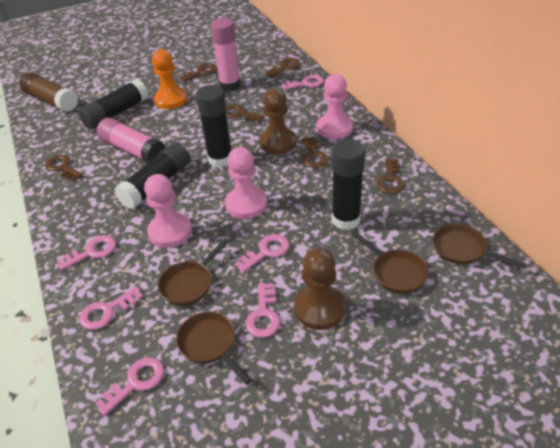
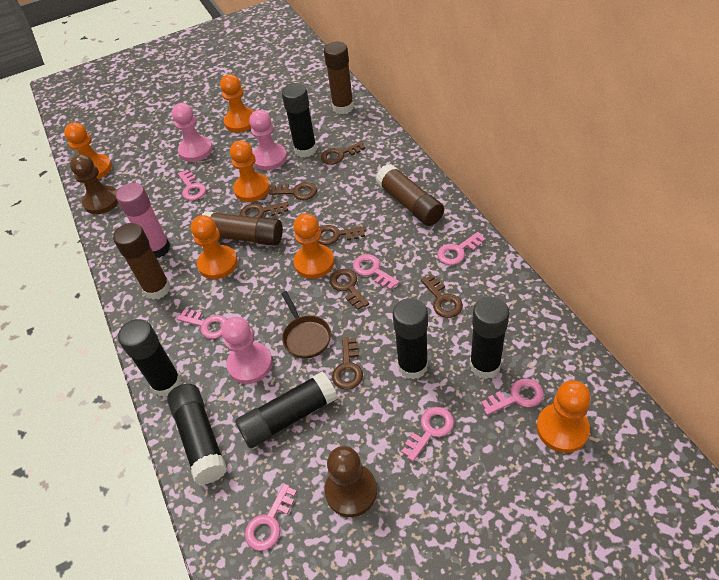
black glue stick: 4 -> 6
brown glue stick: 1 -> 4
brown key: 6 -> 7
brown pan: 4 -> 1
orange pawn: 1 -> 6
pink glue stick: 2 -> 1
pink key: 6 -> 7

